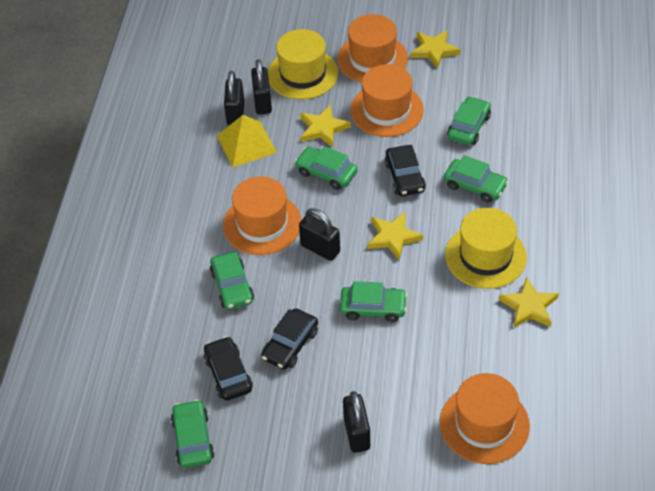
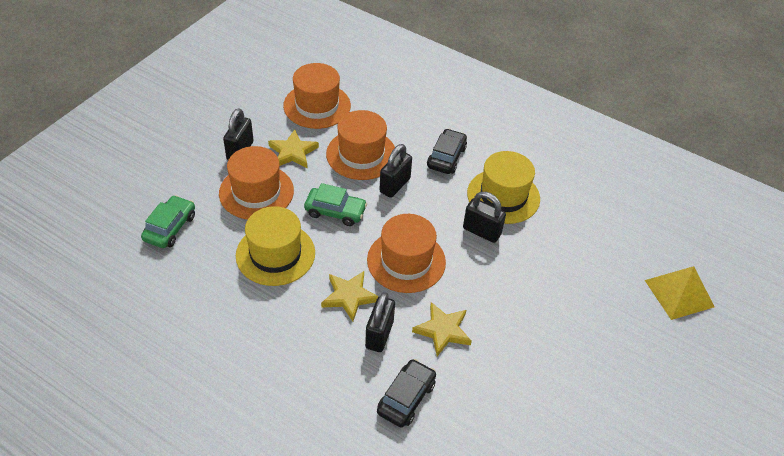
black car: 3 -> 2
green car: 6 -> 2
yellow star: 4 -> 3

